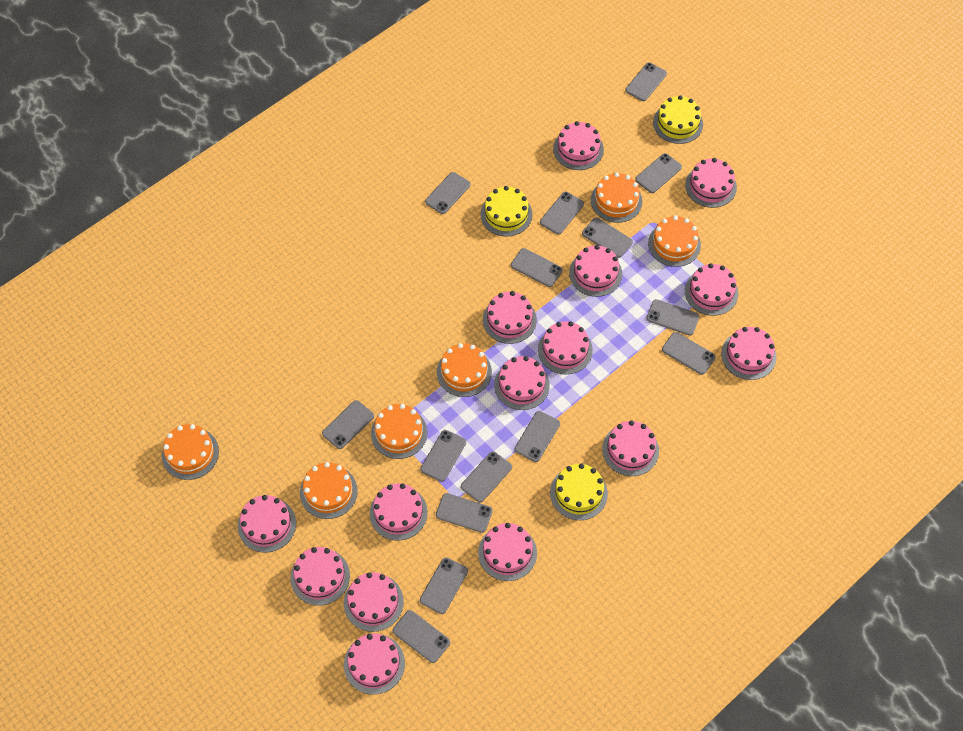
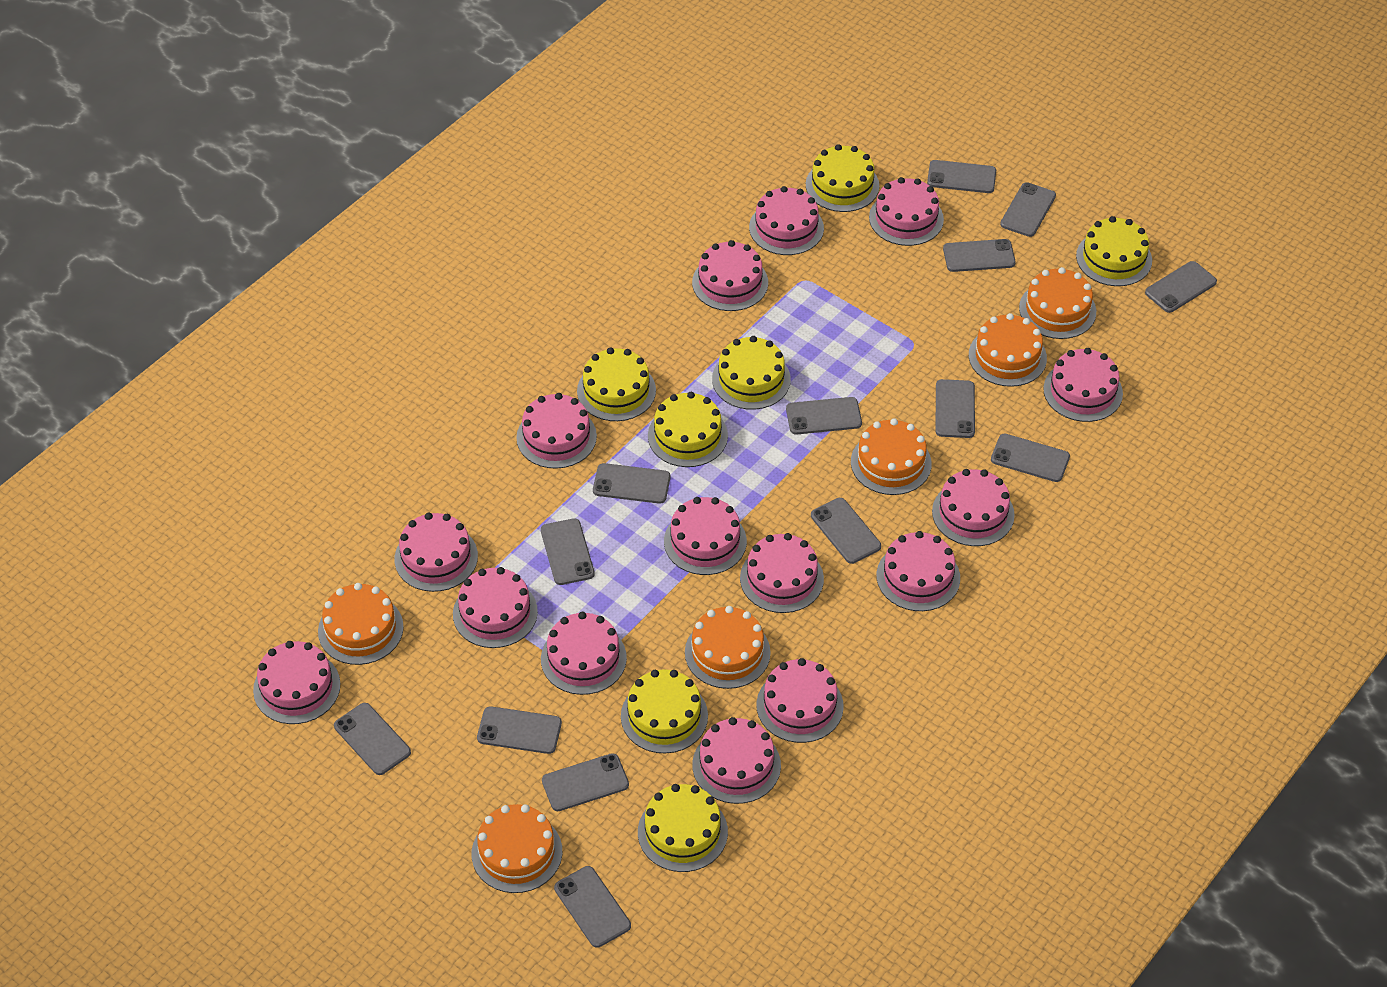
grey phone: 15 -> 14
yellow cake: 3 -> 7

